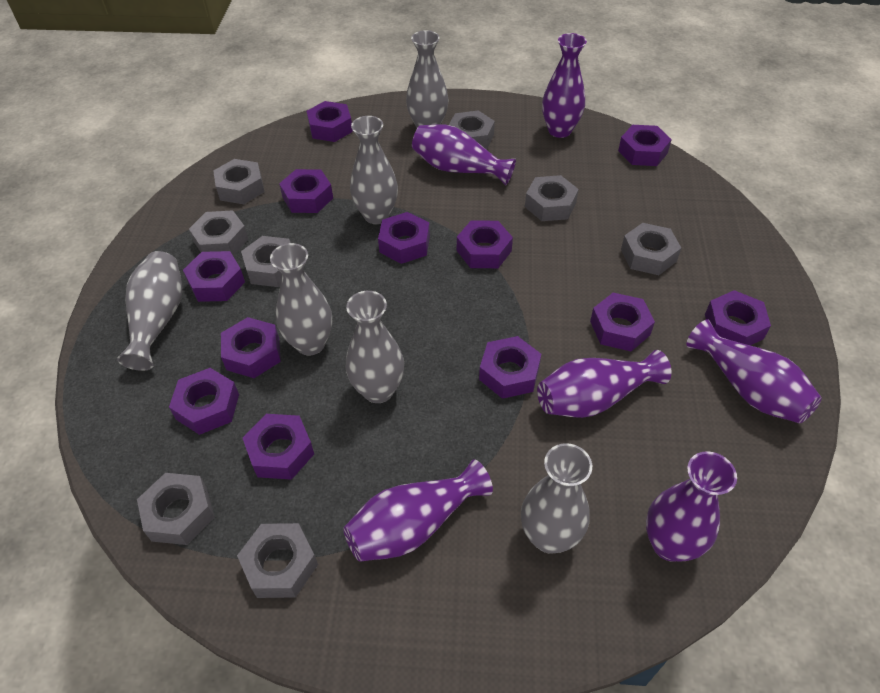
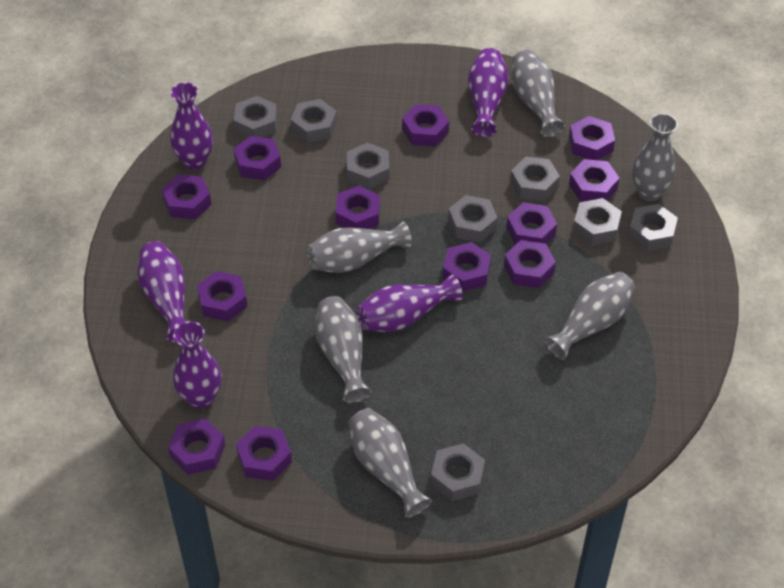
purple vase: 6 -> 5

